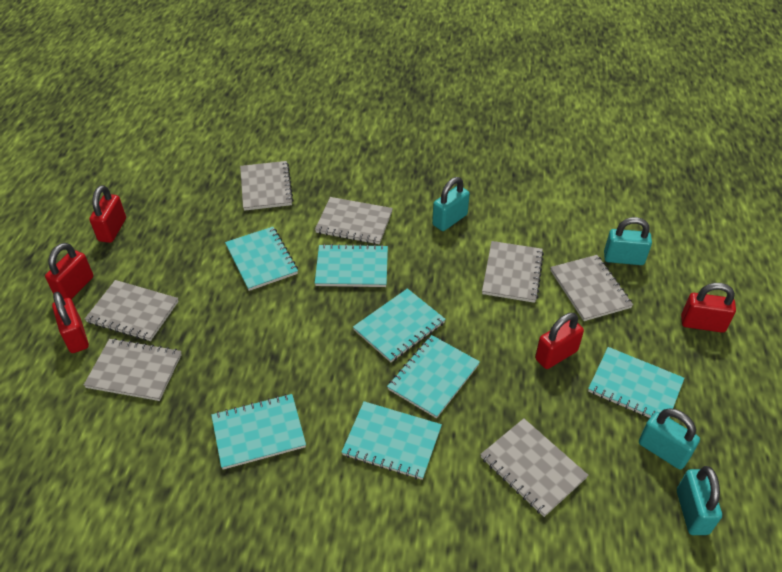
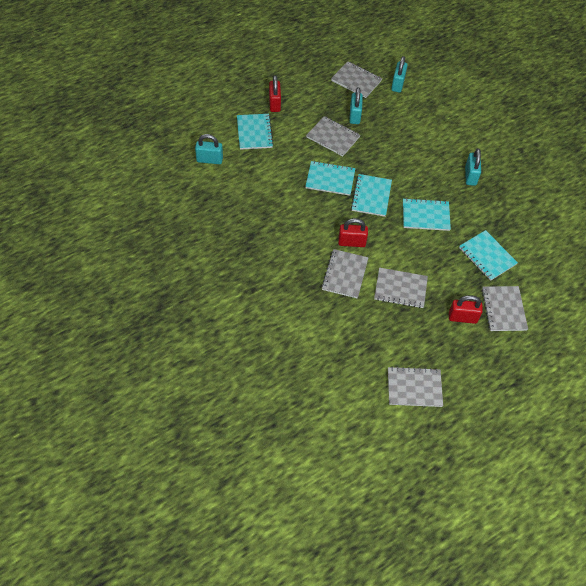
grey notebook: 7 -> 6
red padlock: 5 -> 3
turquoise notebook: 7 -> 5

